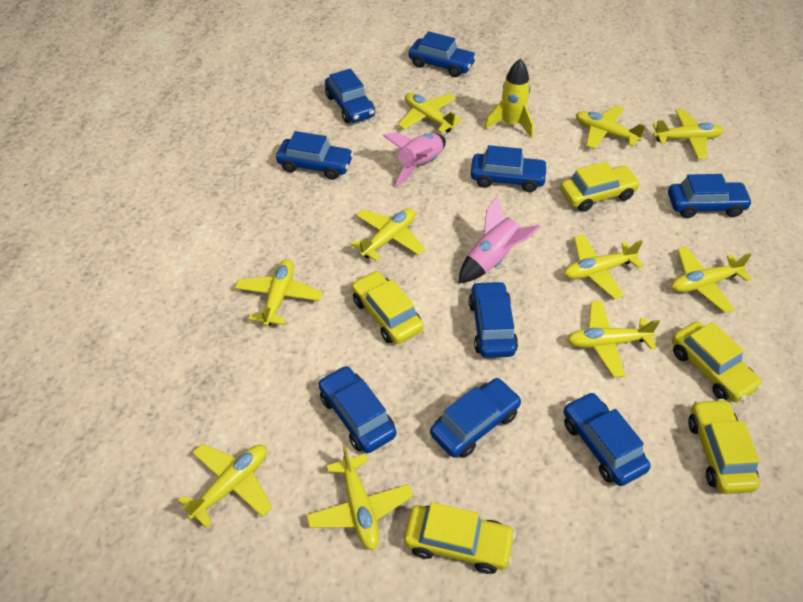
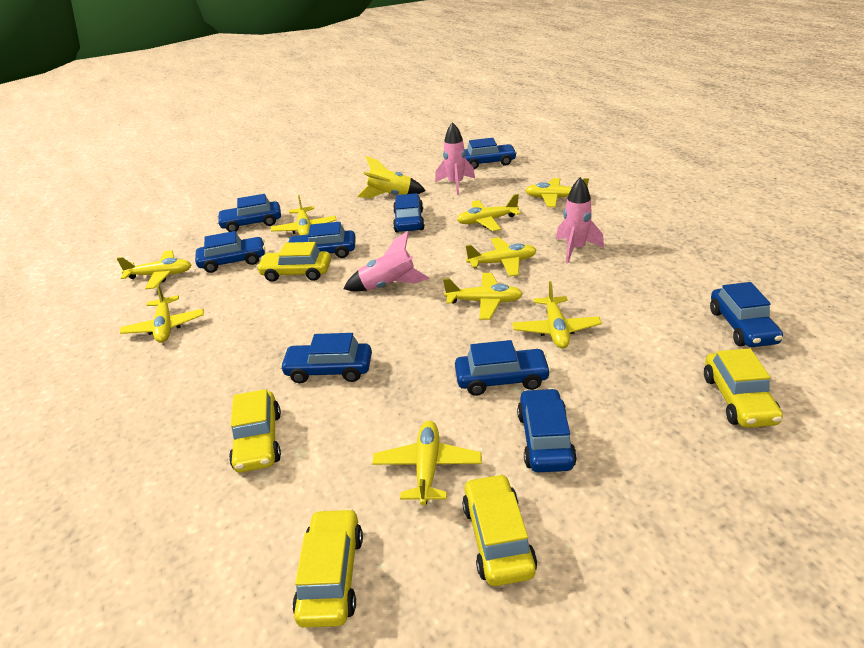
pink rocket: 2 -> 3
yellow plane: 10 -> 9

